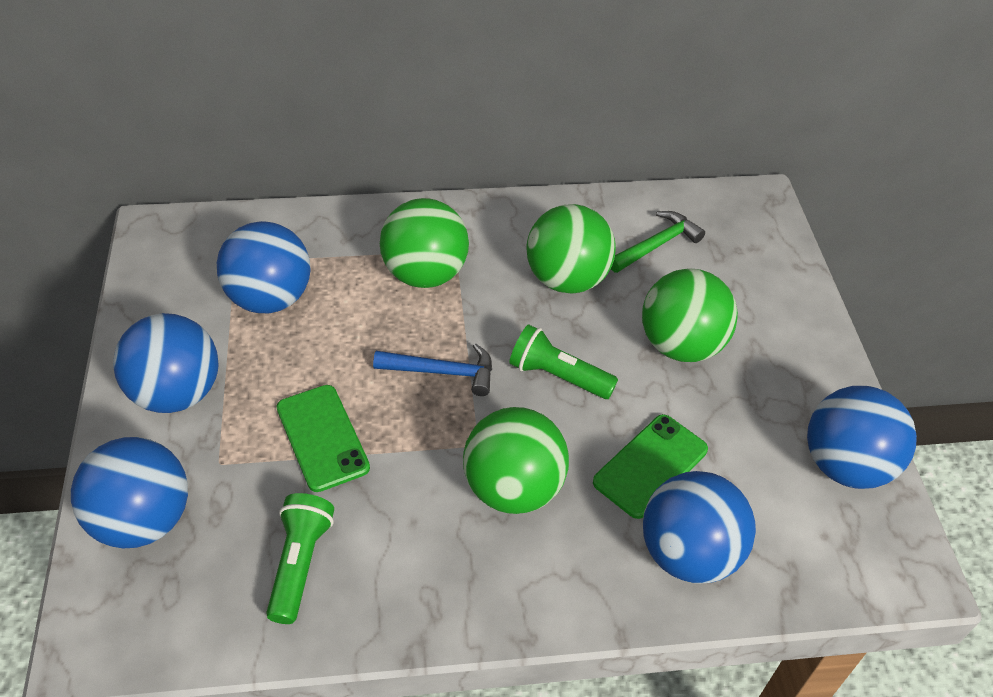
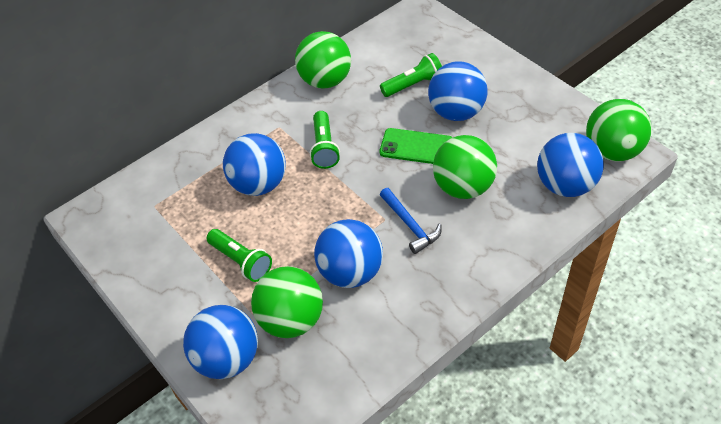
green flashlight: 2 -> 3
green hammer: 1 -> 0
green phone: 2 -> 1

